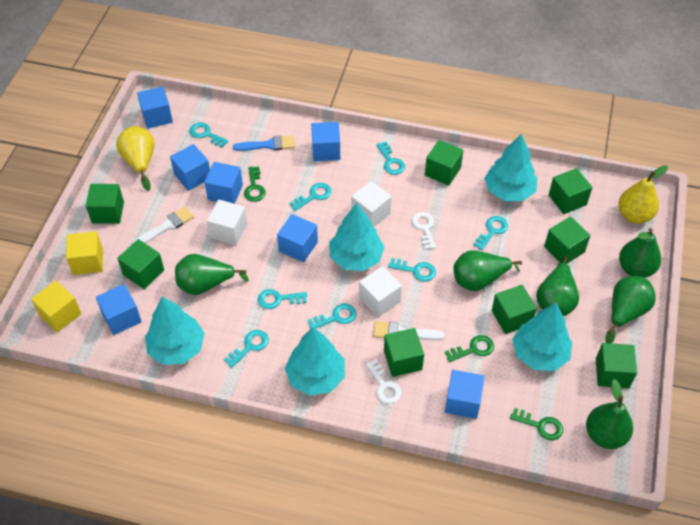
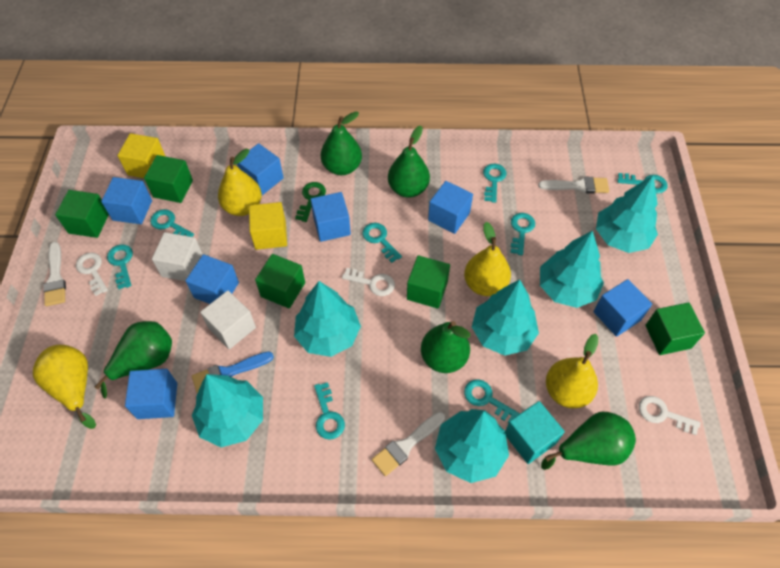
green cube: 8 -> 5
green key: 3 -> 1
green pear: 6 -> 5
turquoise cube: 0 -> 1
turquoise tree: 5 -> 6
white brush: 2 -> 3
white cube: 3 -> 2
white key: 2 -> 3
yellow pear: 2 -> 4

